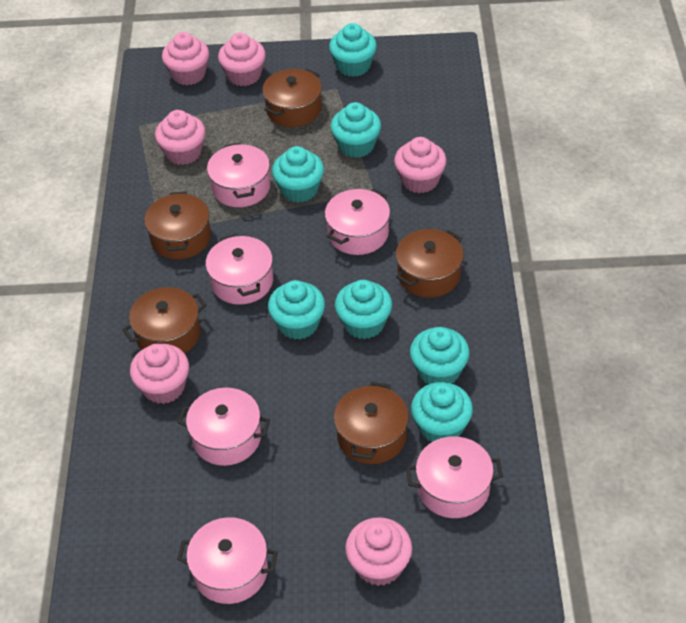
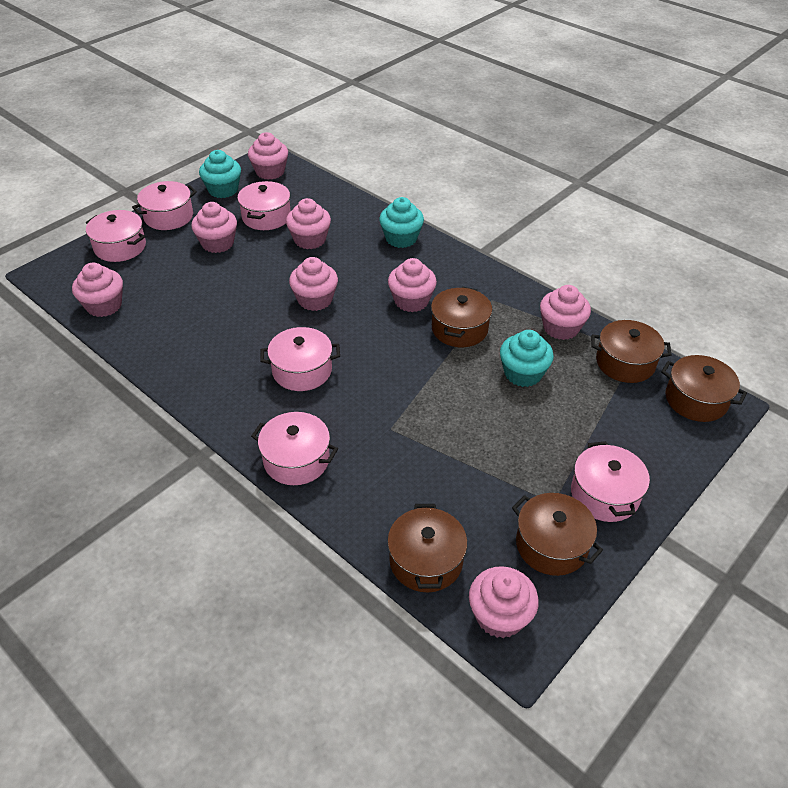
pink cupcake: 6 -> 8
turquoise cupcake: 7 -> 3

